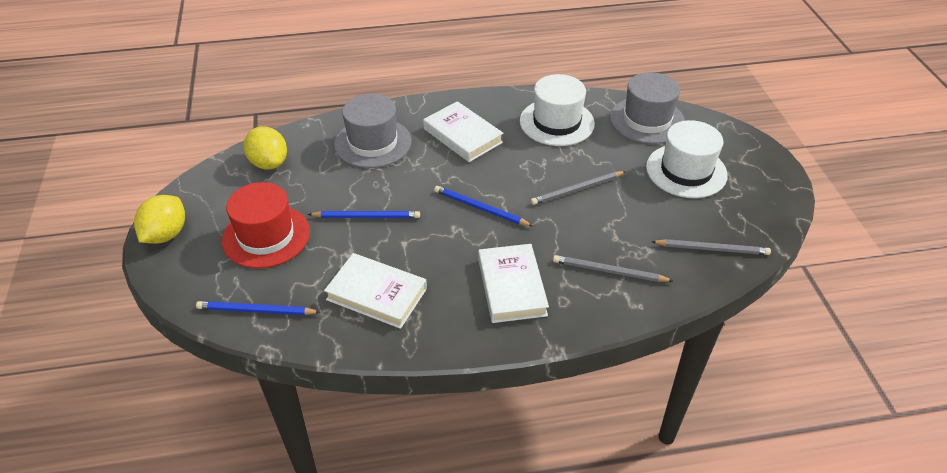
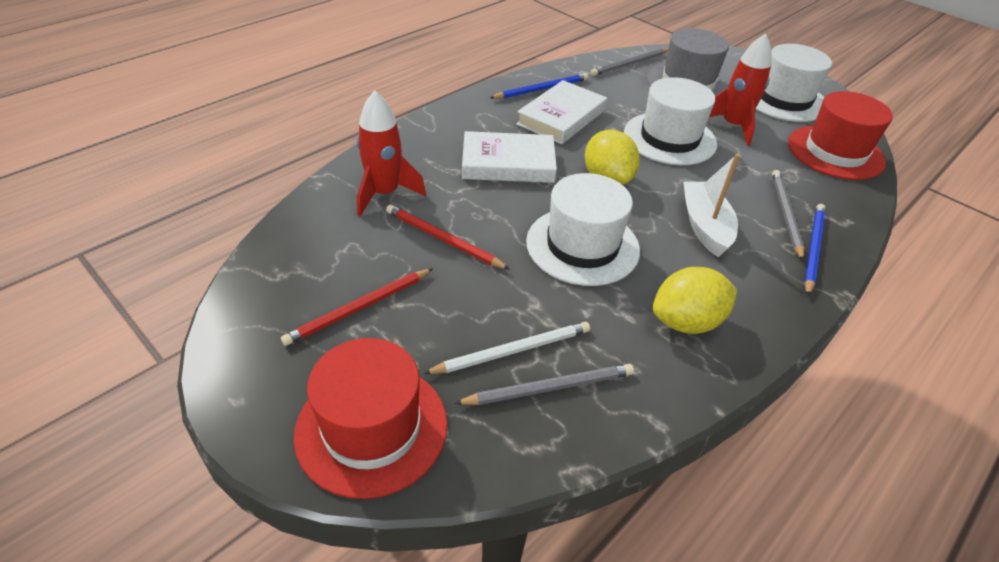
blue pencil: 3 -> 2
grey hat: 2 -> 1
red hat: 1 -> 2
red pencil: 0 -> 2
red rocket: 0 -> 2
white boat: 0 -> 1
white book: 3 -> 2
white hat: 2 -> 3
white pencil: 0 -> 1

